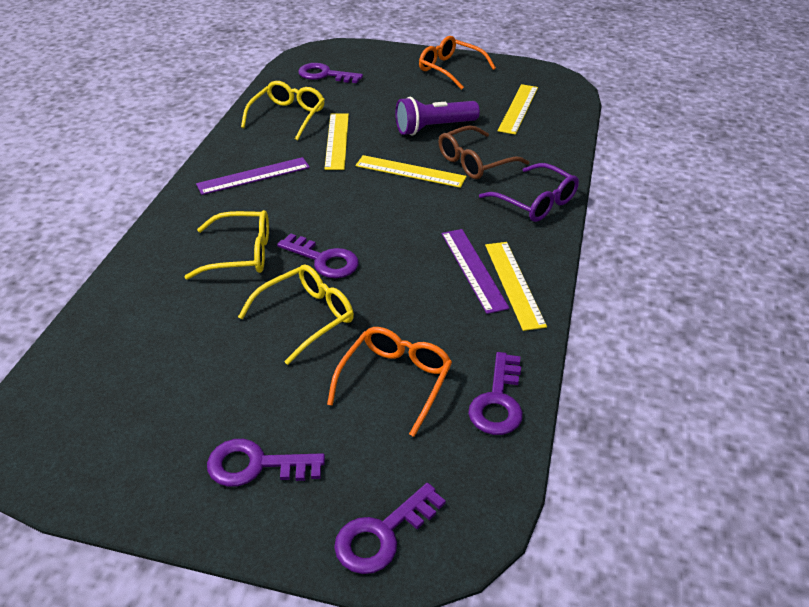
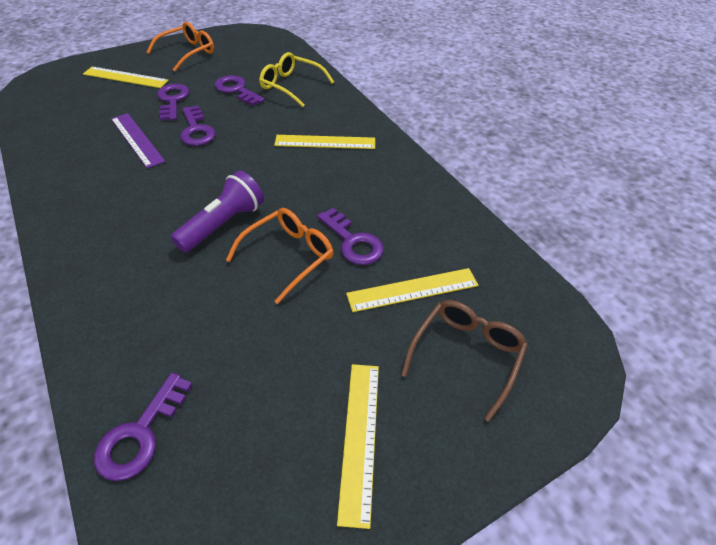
purple glasses: 1 -> 0
purple ruler: 2 -> 1
yellow glasses: 3 -> 1

